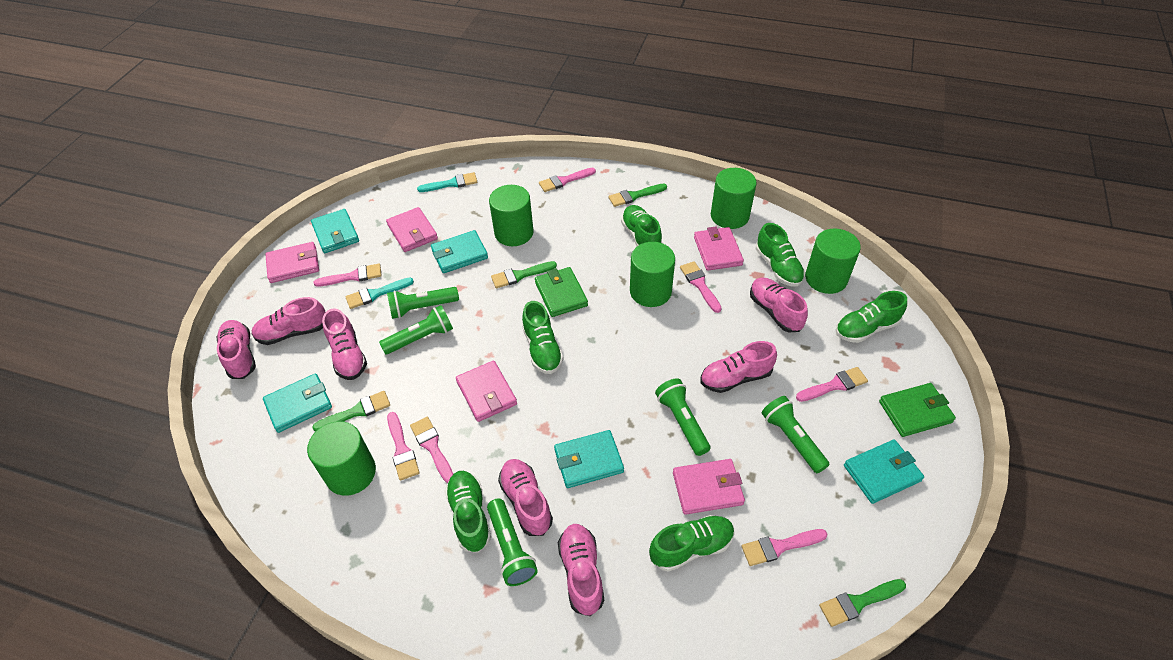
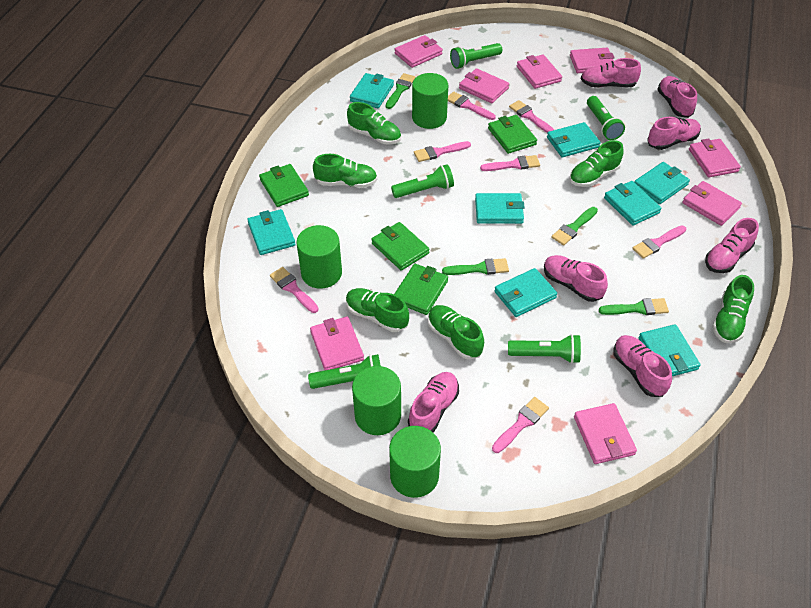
green cylinder: 5 -> 4
green wallet: 2 -> 4
pink wallet: 5 -> 8
turquoise brush: 2 -> 0
turquoise wallet: 5 -> 8

